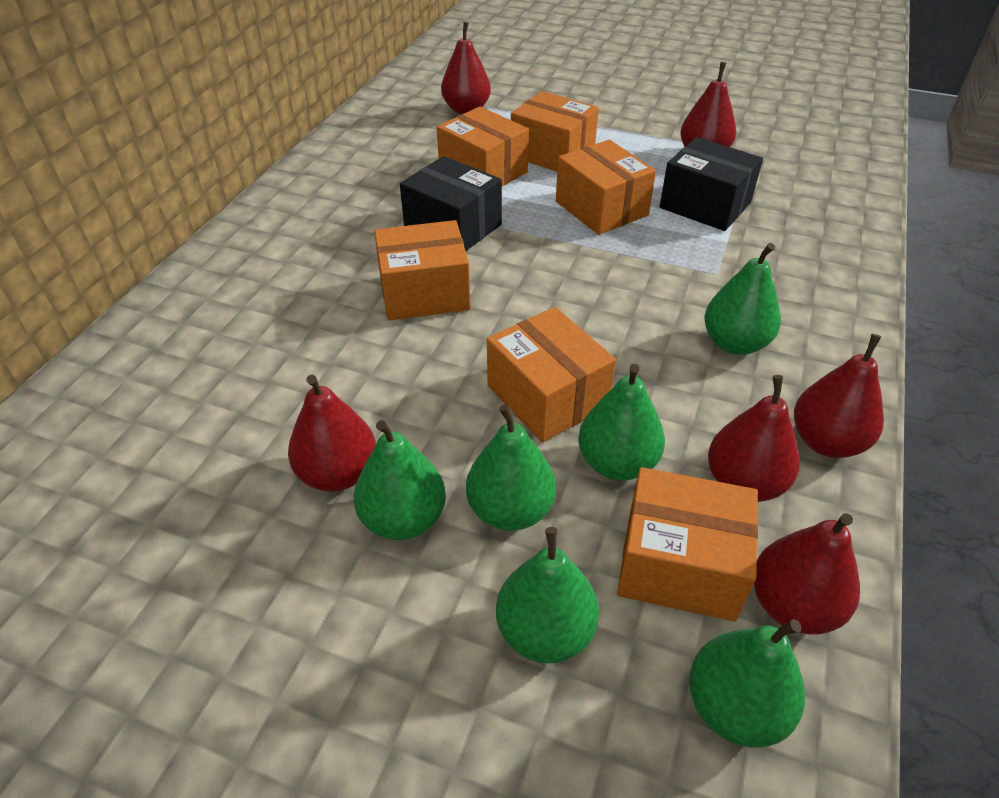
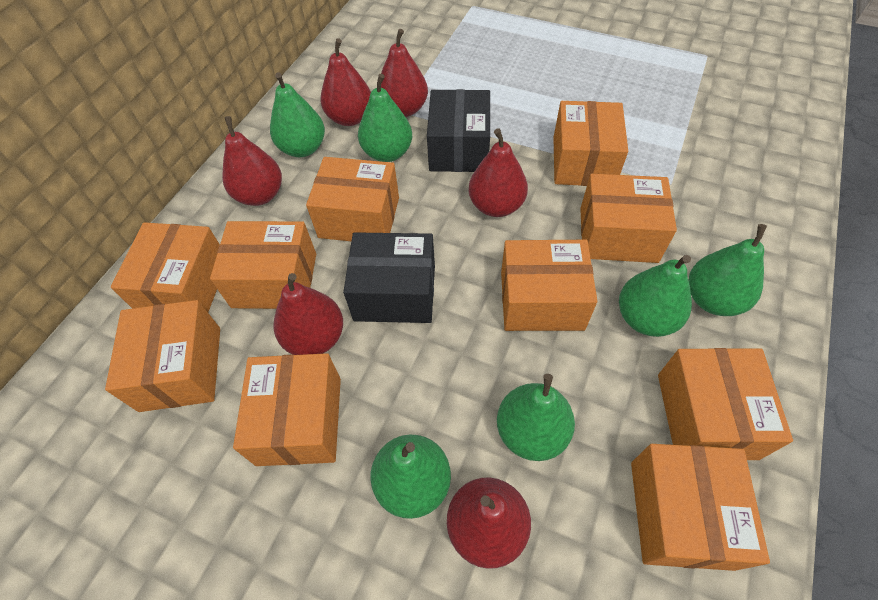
orange box: 6 -> 10

